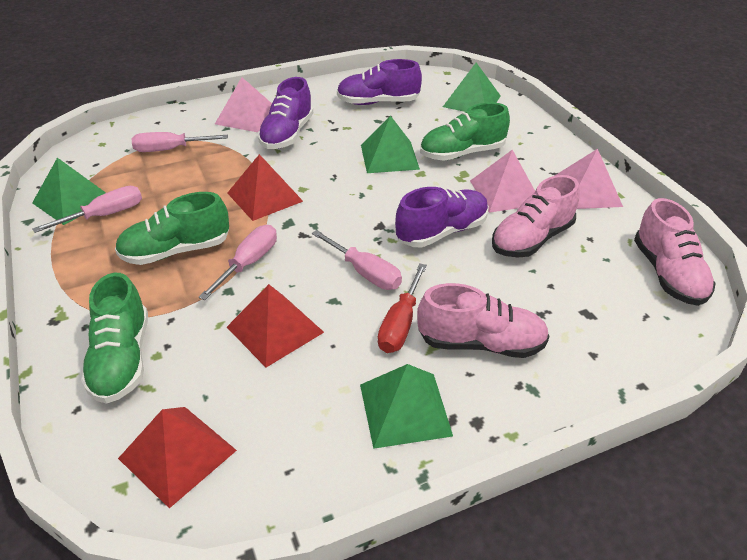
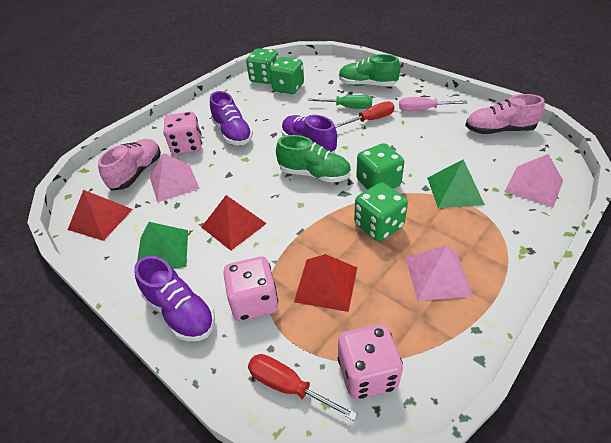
green dice: 0 -> 4
green pyramid: 4 -> 2
green screwdriver: 0 -> 1
green shoe: 3 -> 2
pink dice: 0 -> 3
pink screwdriver: 4 -> 1
pink shoe: 3 -> 2
red screwdriver: 1 -> 2

